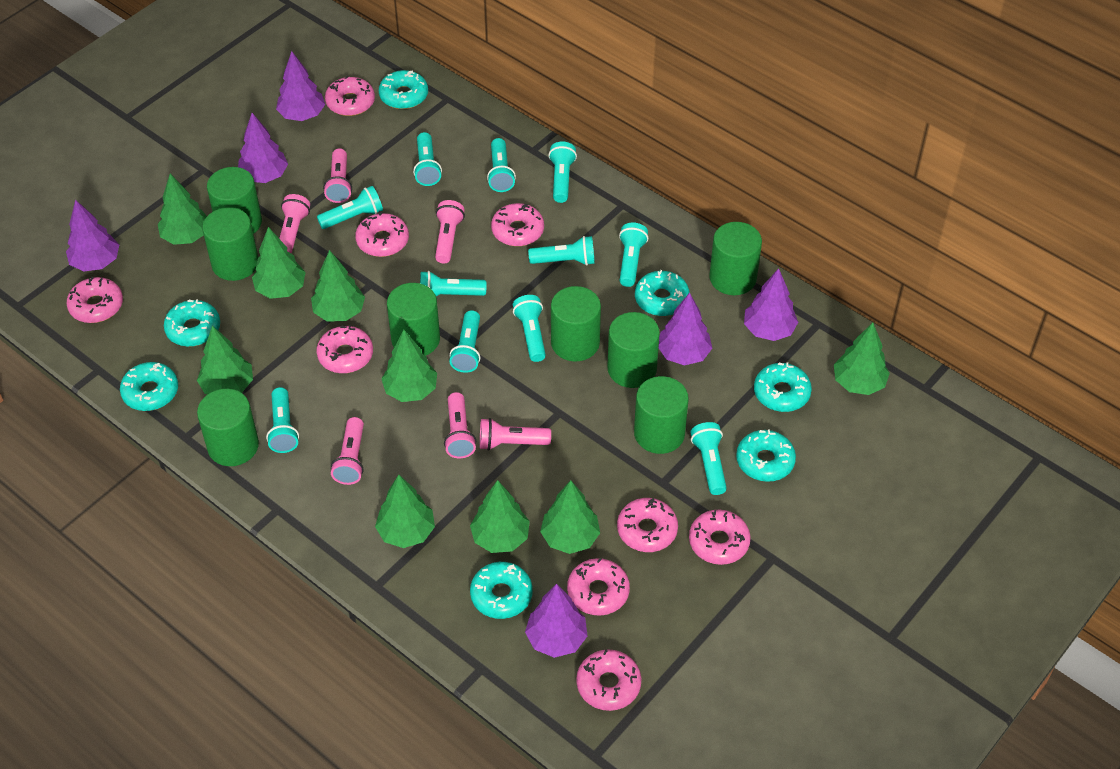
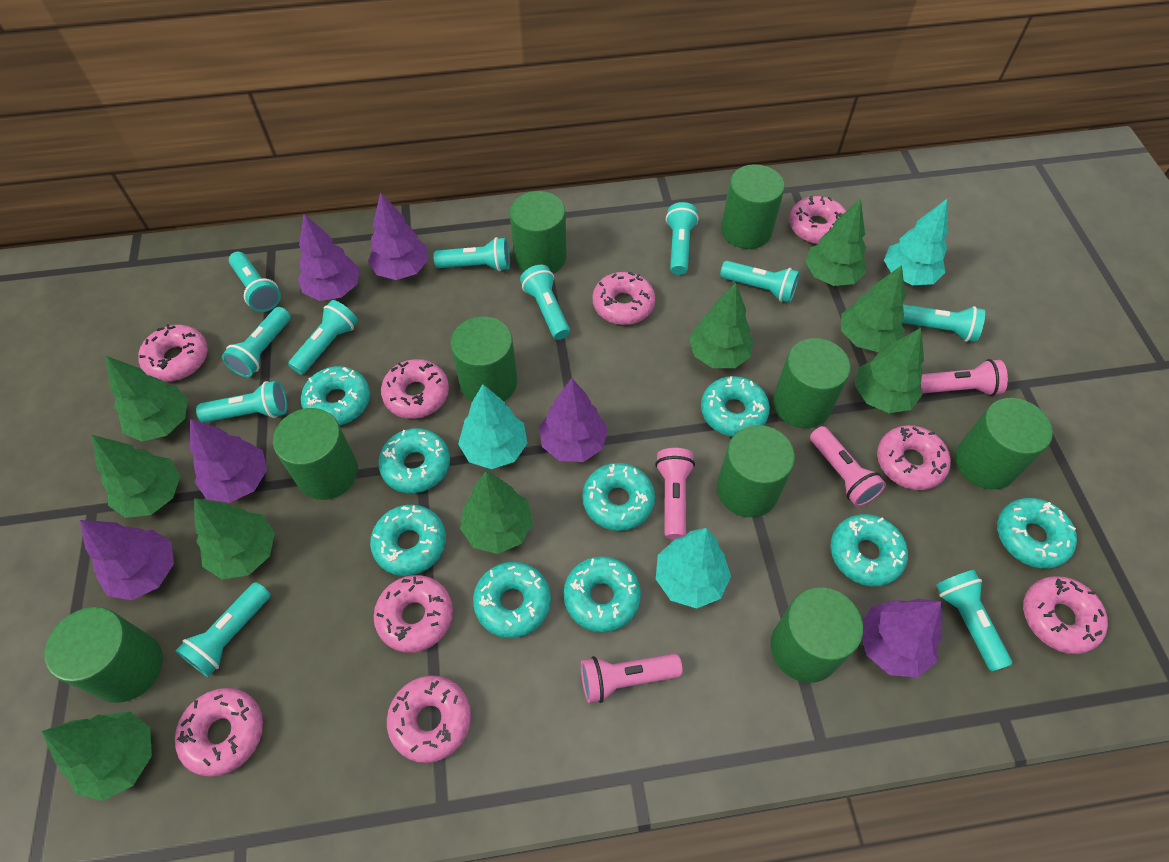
green cylinder: 8 -> 9
pink flashlight: 6 -> 4
turquoise donut: 7 -> 9
turquoise tree: 0 -> 3

